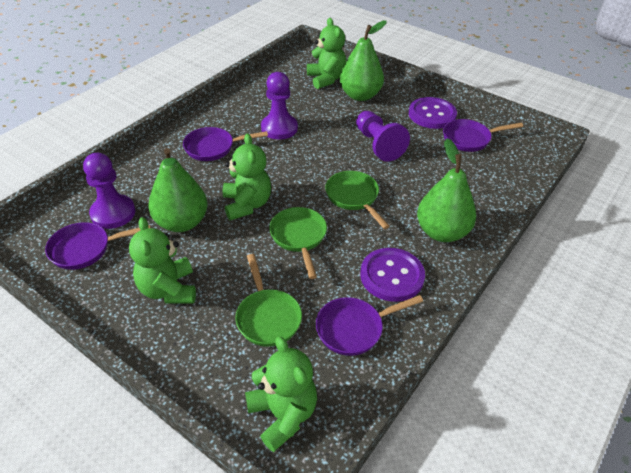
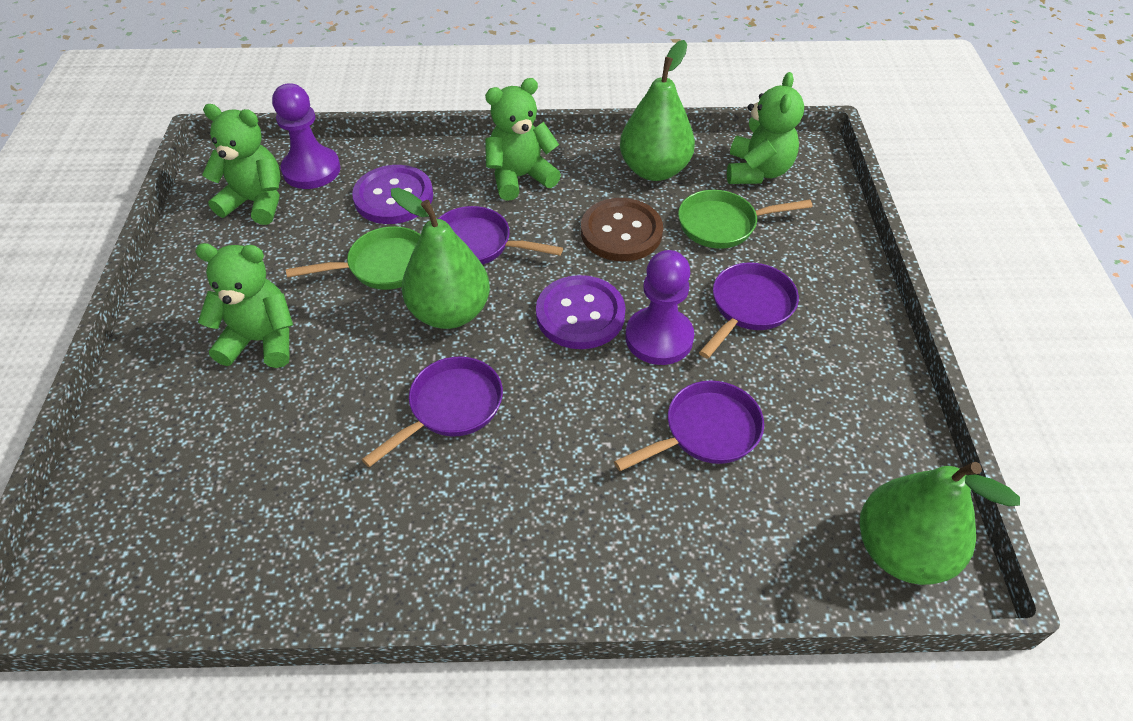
brown button: 0 -> 1
green pan: 3 -> 2
purple pawn: 3 -> 2

